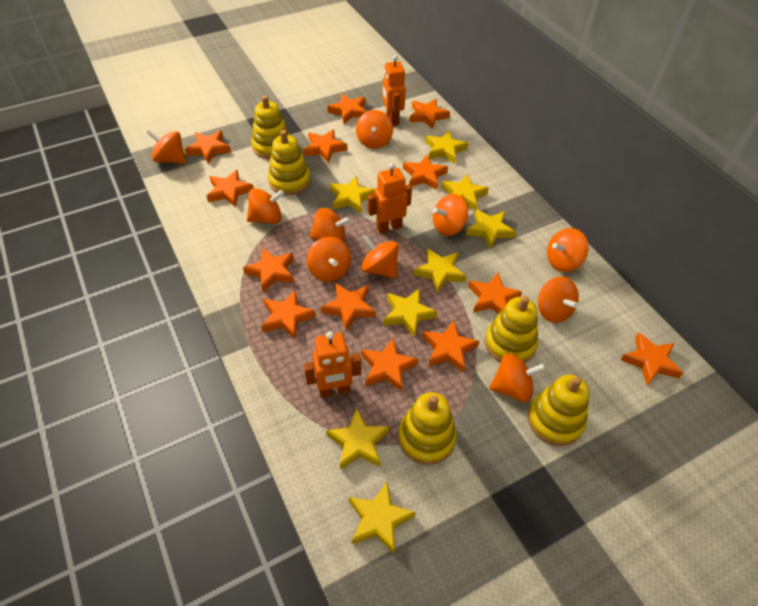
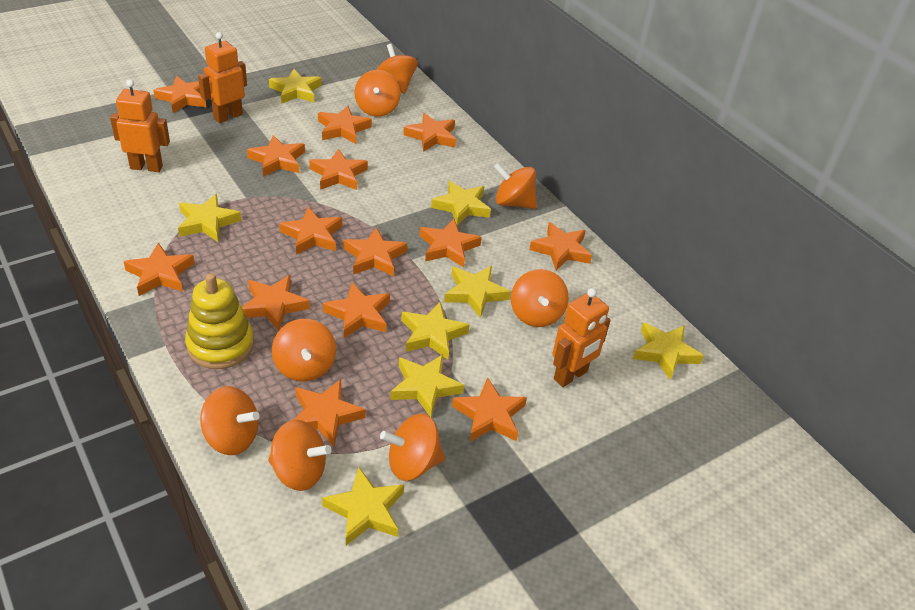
orange spinning top: 10 -> 8
orange star: 13 -> 14
yellow stacking toy: 5 -> 1

